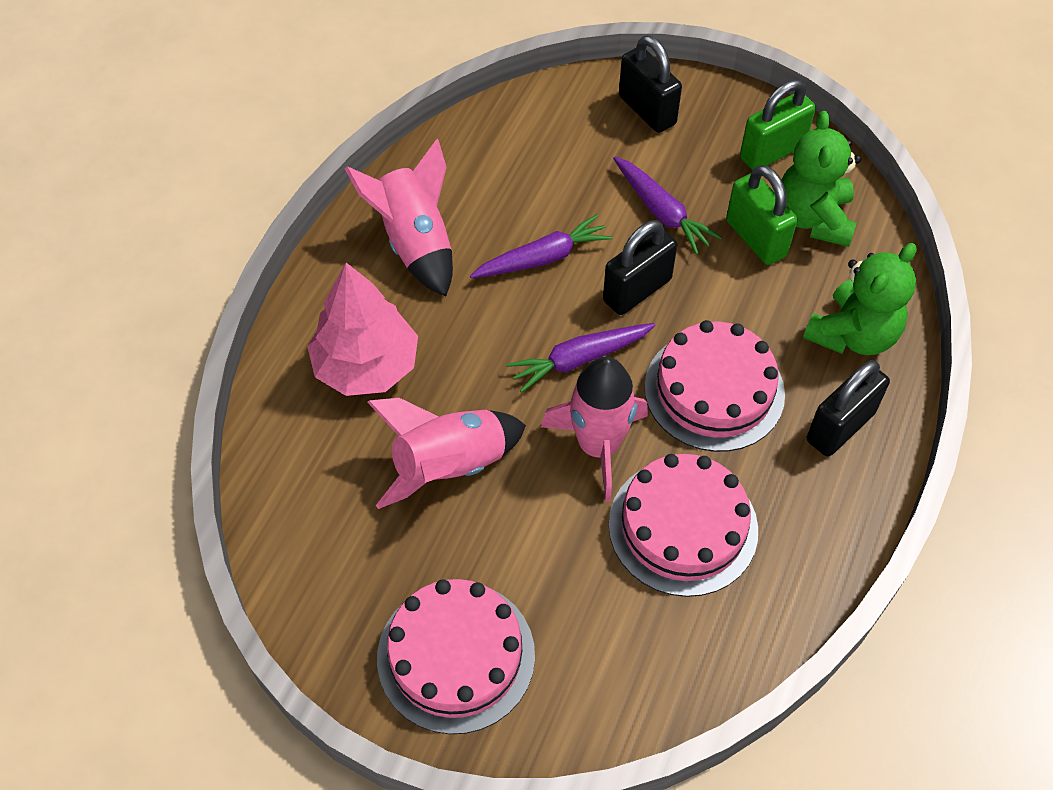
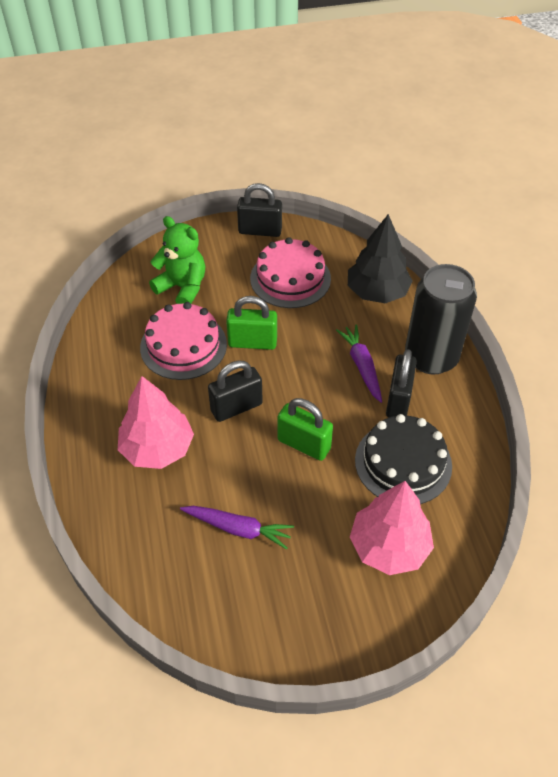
black cake: 0 -> 1
black can: 0 -> 1
black tree: 0 -> 1
green teddy bear: 2 -> 1
pink cake: 3 -> 2
pink rocket: 3 -> 0
pink tree: 1 -> 2
purple carrot: 3 -> 2

